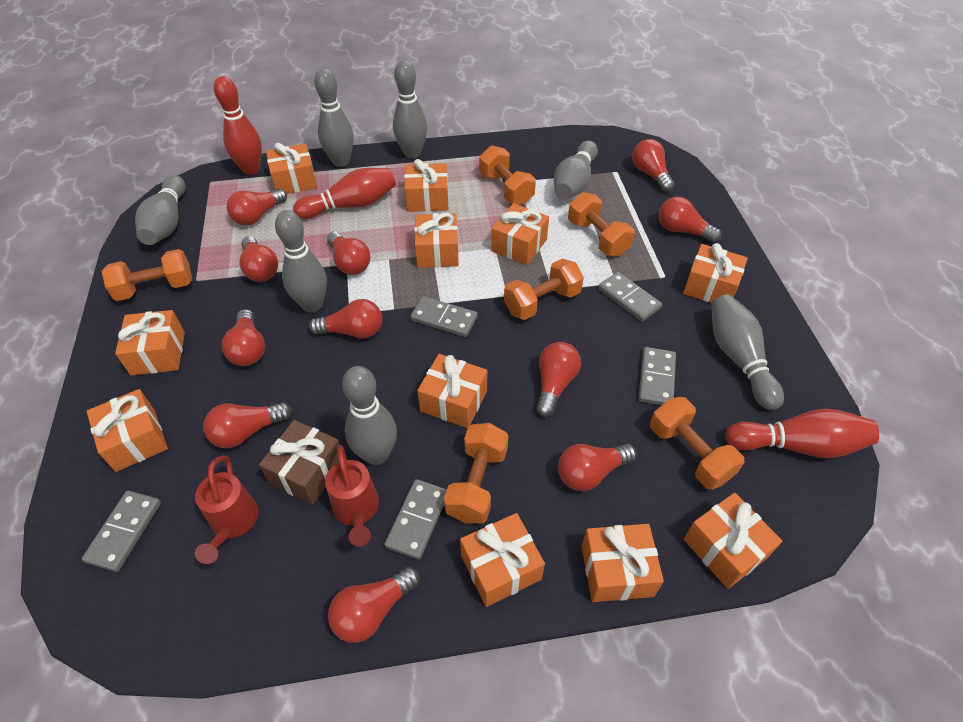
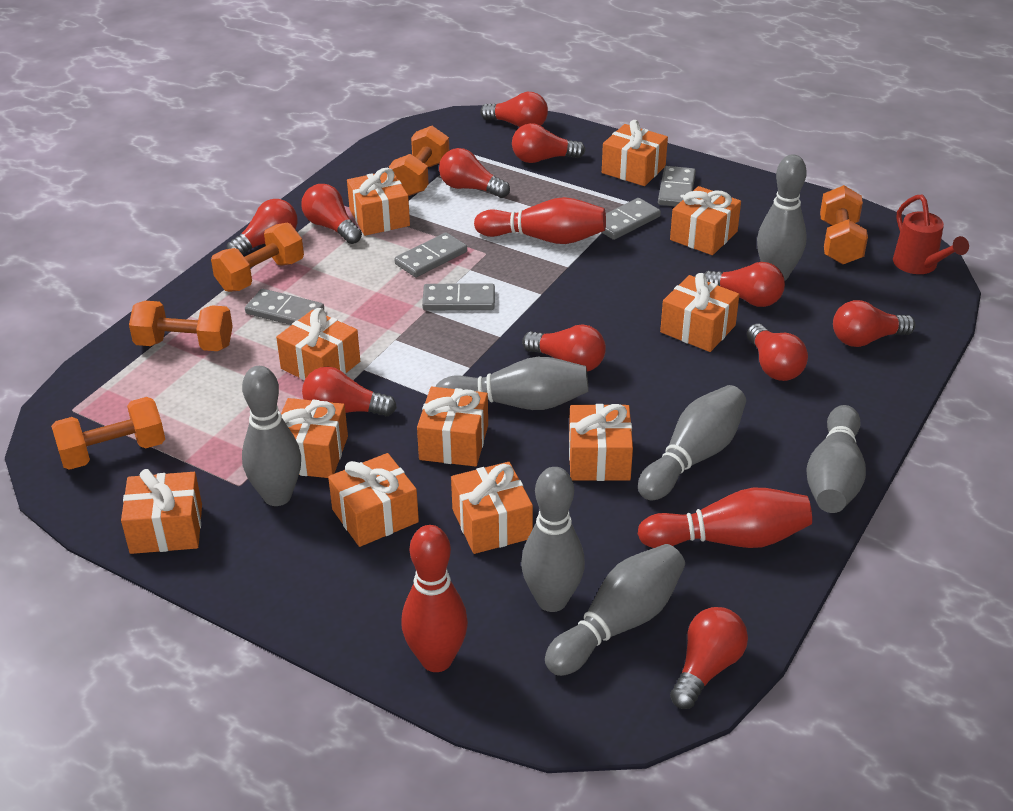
brown gift: 1 -> 0
orange dumbbell: 6 -> 5
red watering can: 2 -> 1

